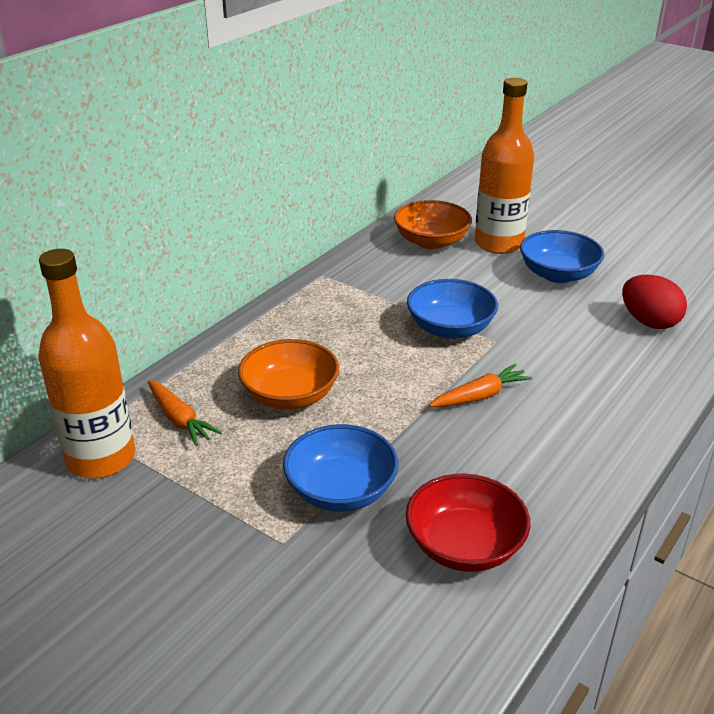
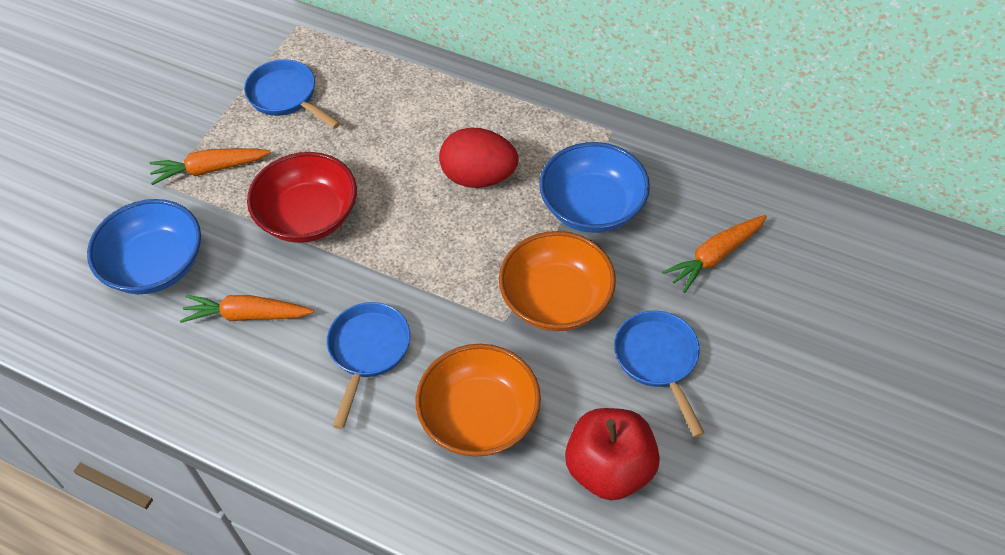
blue bowl: 3 -> 2
blue pan: 0 -> 3
orange bottle: 2 -> 0
orange carrot: 2 -> 3
red apple: 0 -> 1

